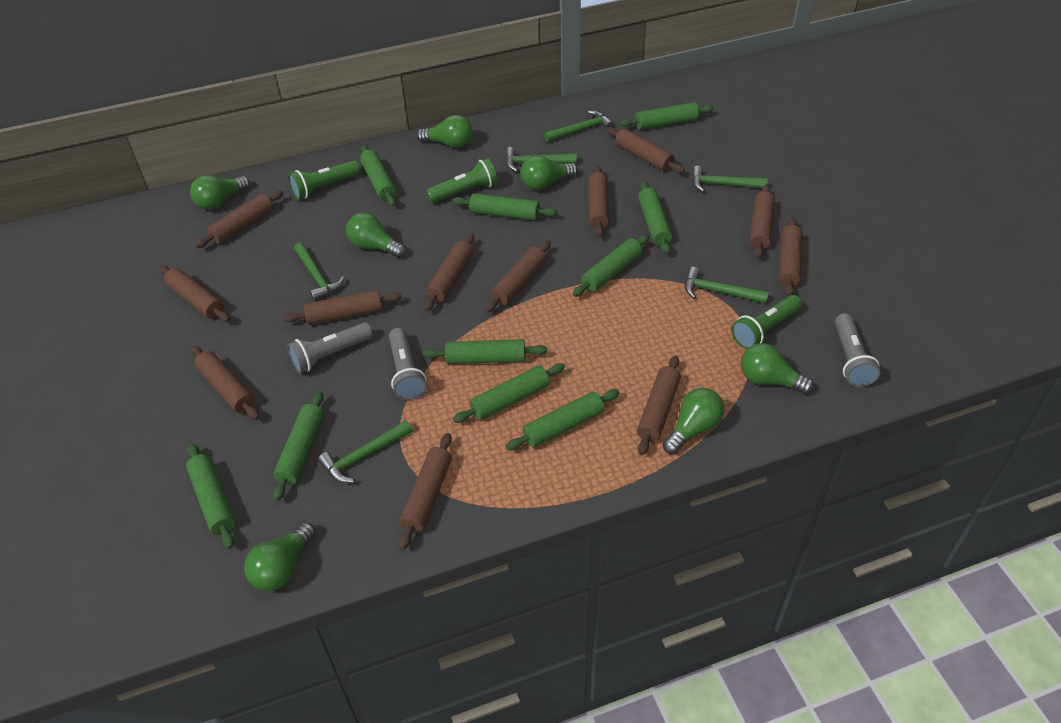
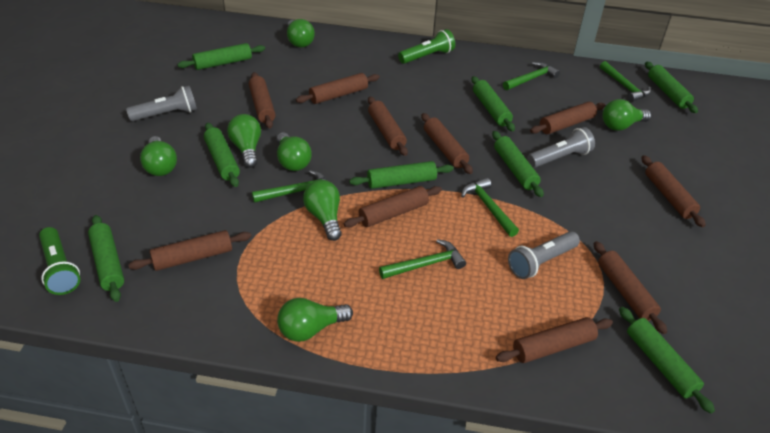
brown rolling pin: 12 -> 10
green flashlight: 3 -> 2
green hammer: 6 -> 5
green rolling pin: 10 -> 8

